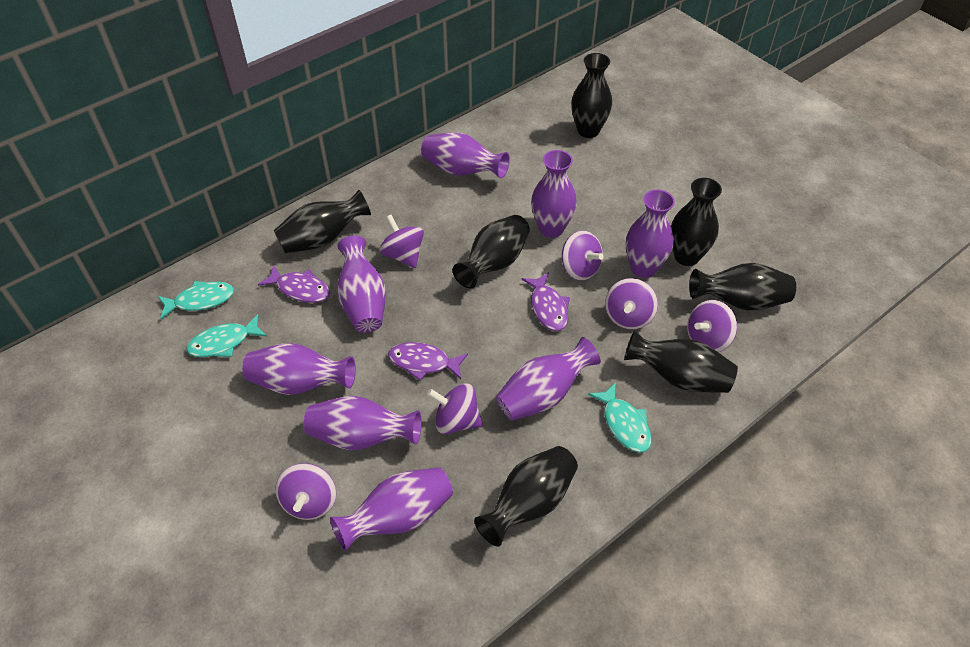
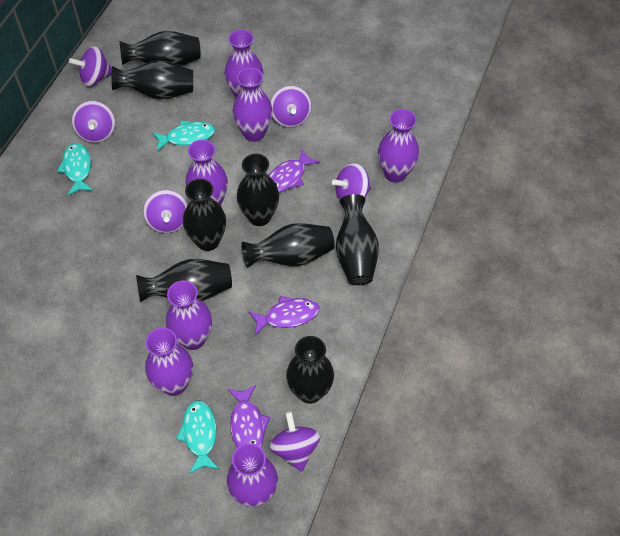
black vase: 7 -> 8
purple vase: 8 -> 7

